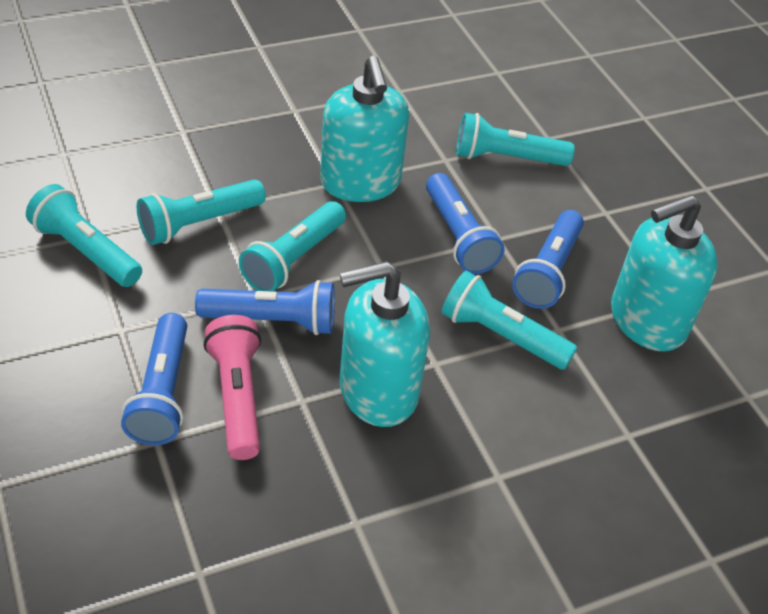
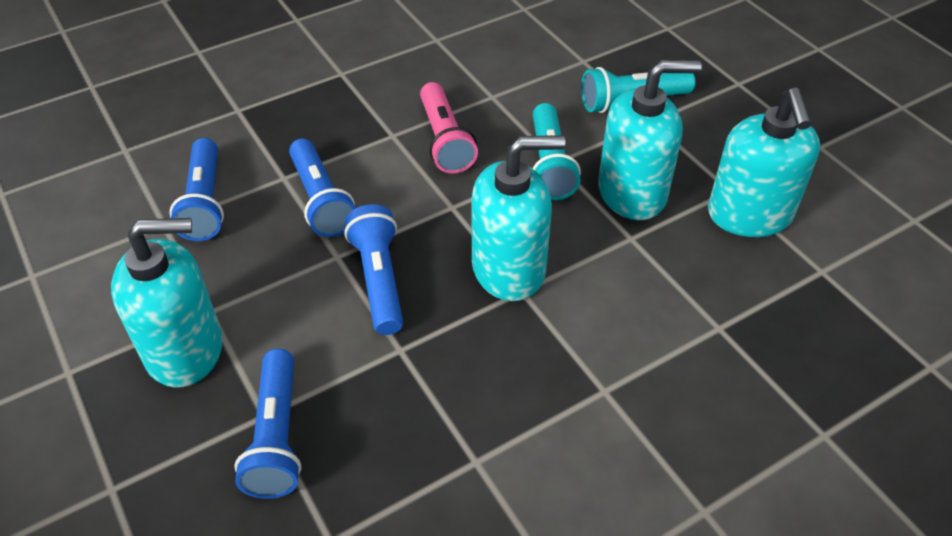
turquoise flashlight: 5 -> 2
turquoise soap dispenser: 3 -> 4

